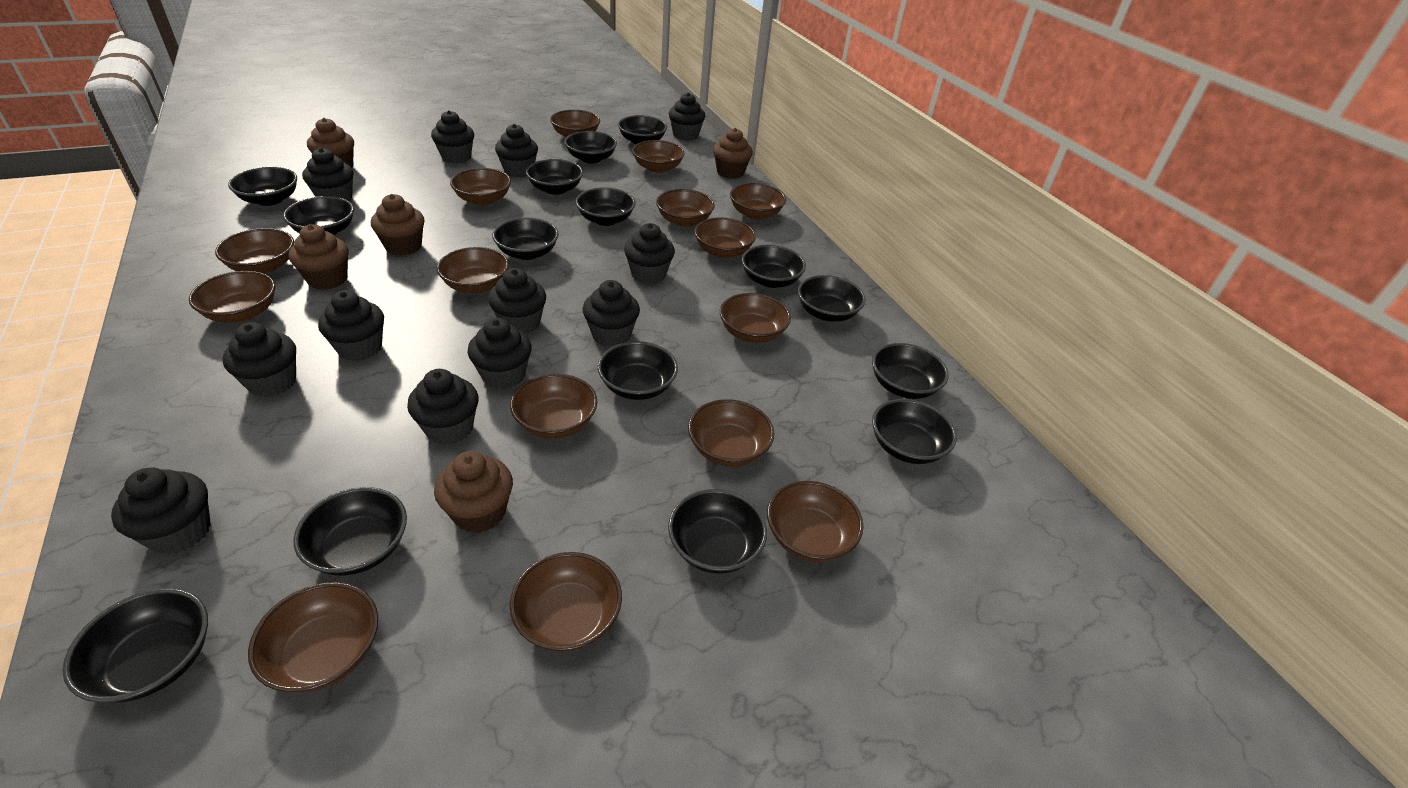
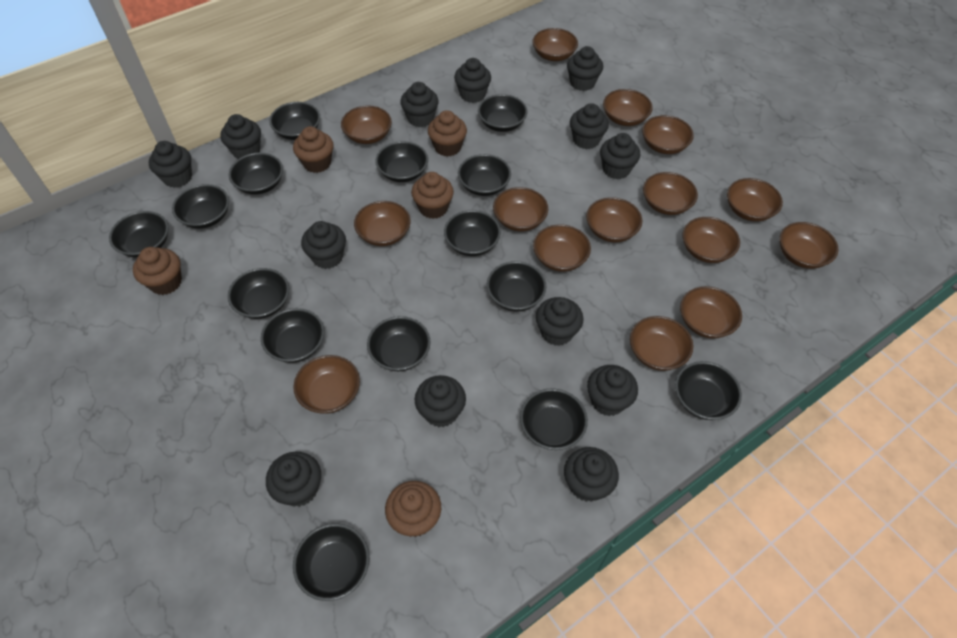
black cupcake: 12 -> 13

